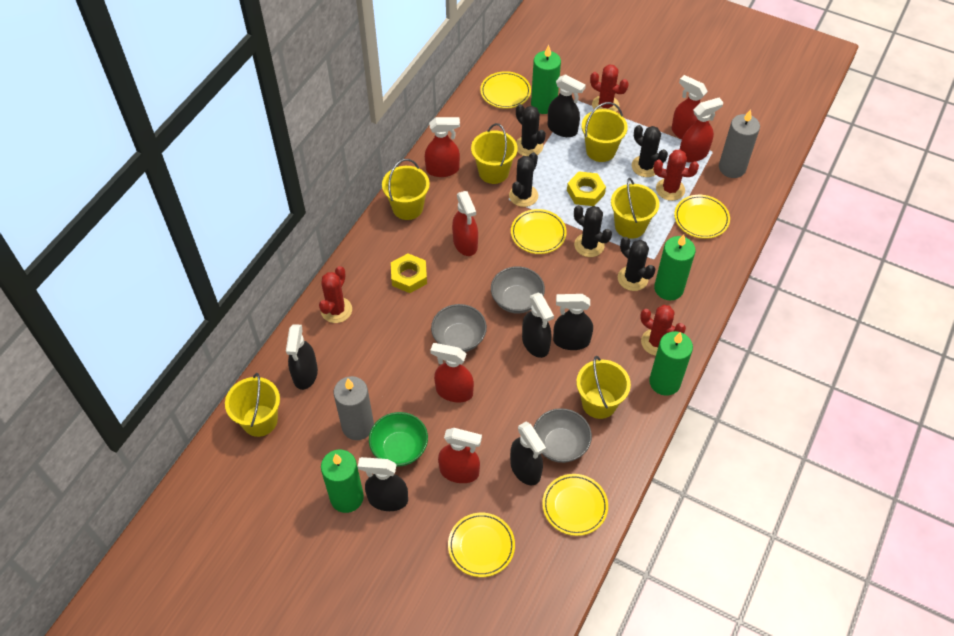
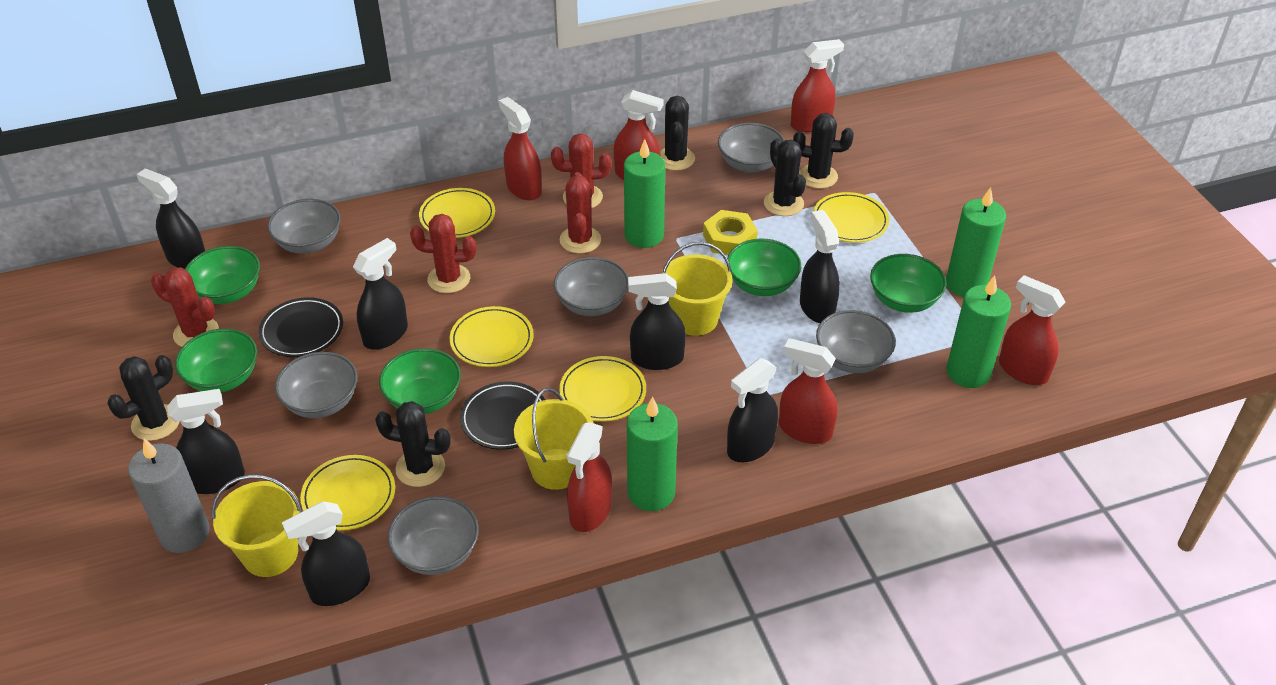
black plate: 0 -> 2
black spray bottle: 6 -> 7
green bowl: 1 -> 5
grey bowl: 3 -> 6
grey candle: 2 -> 1
yellow bucket: 6 -> 3
yellow nut: 2 -> 1

